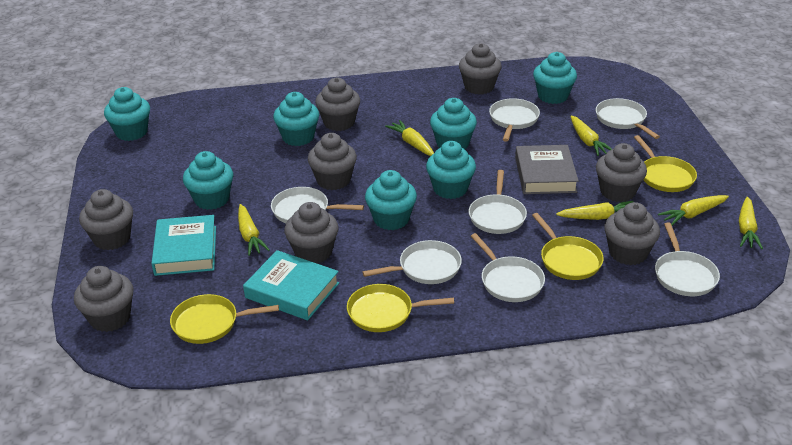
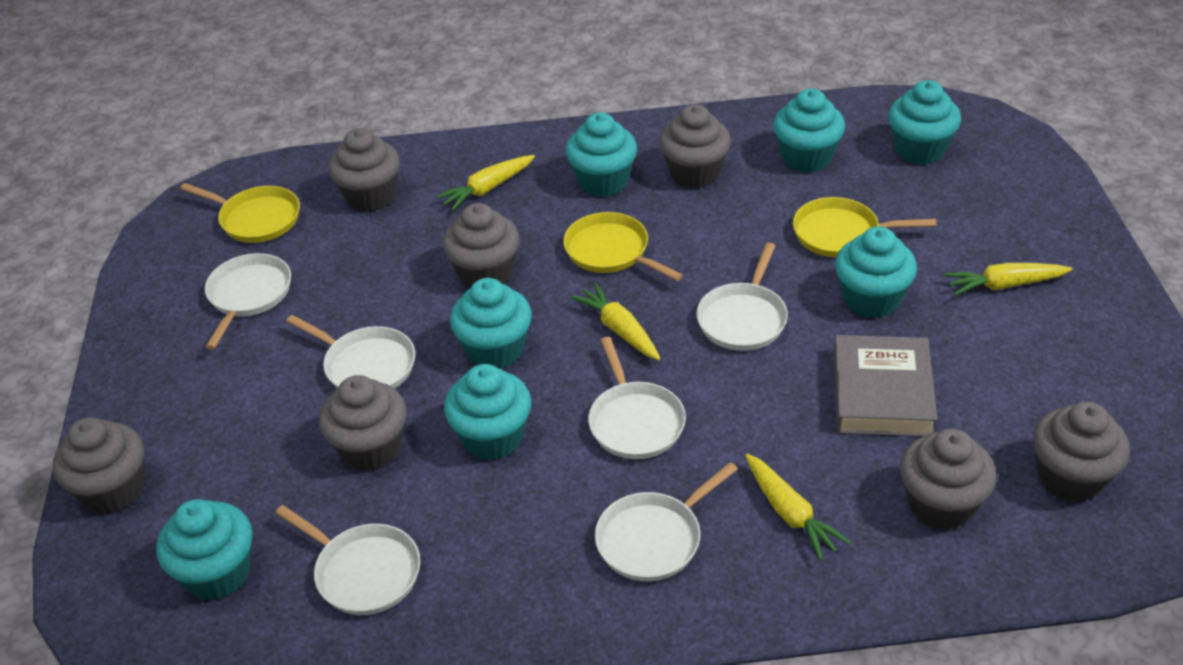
grey cupcake: 8 -> 7
turquoise book: 2 -> 0
white pan: 7 -> 6
yellow carrot: 6 -> 4
yellow pan: 4 -> 3

